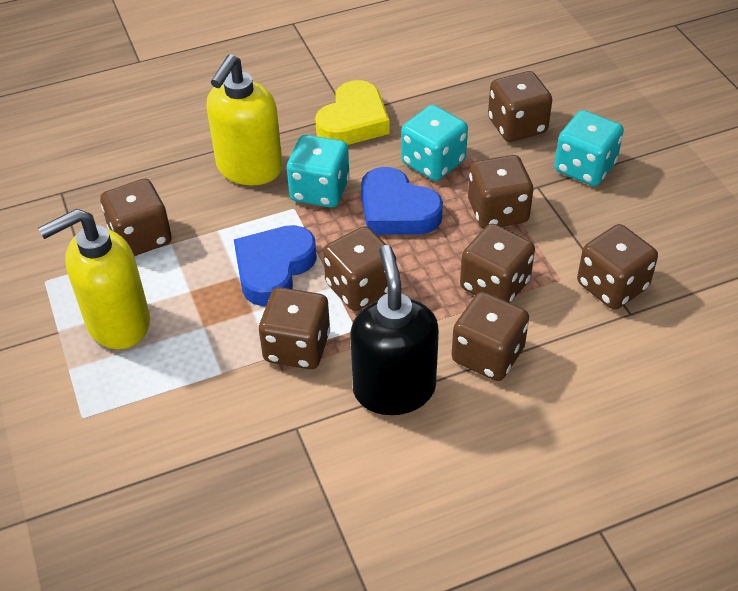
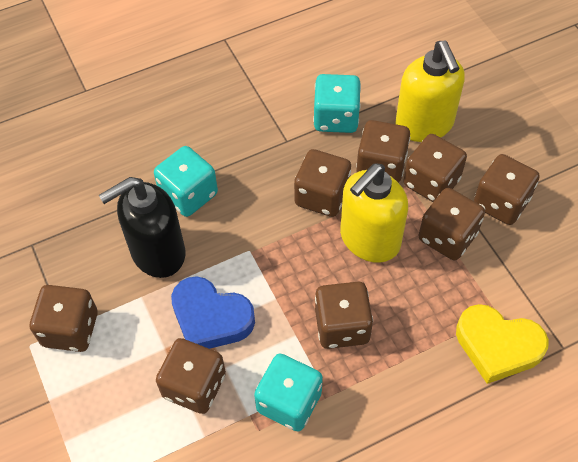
blue heart: 2 -> 1

